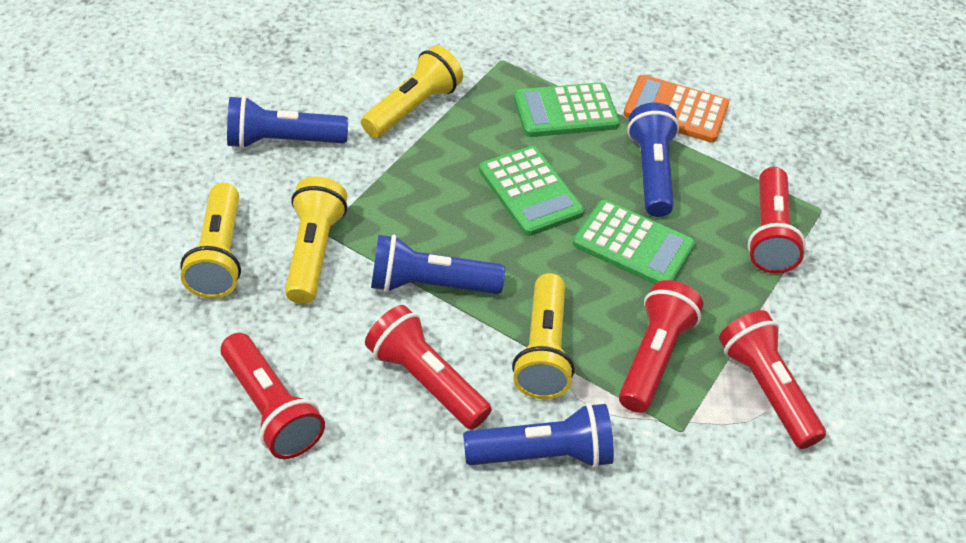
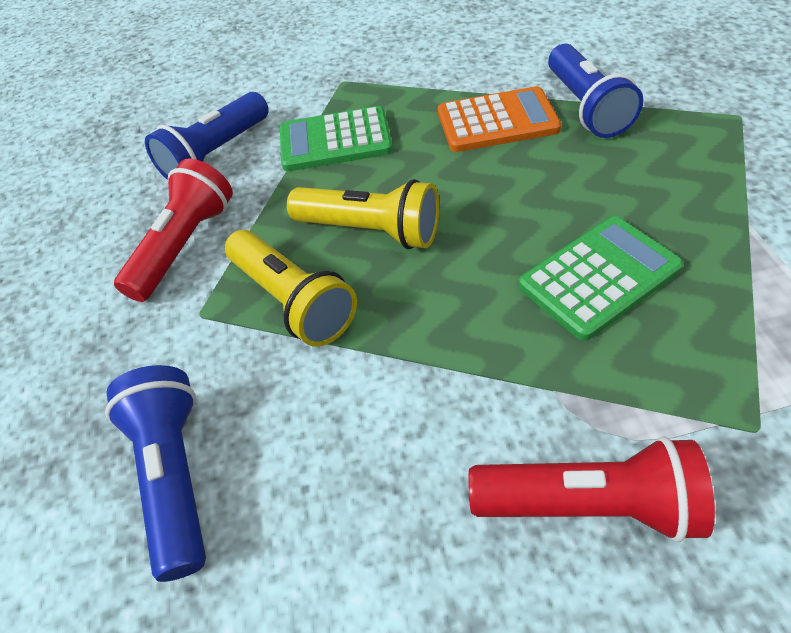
blue flashlight: 4 -> 3
green calculator: 3 -> 2
red flashlight: 5 -> 2
yellow flashlight: 4 -> 2

